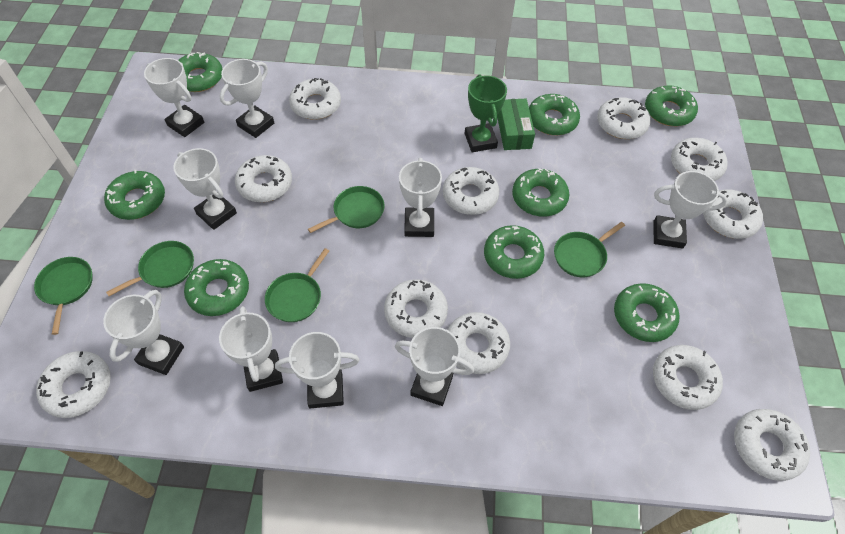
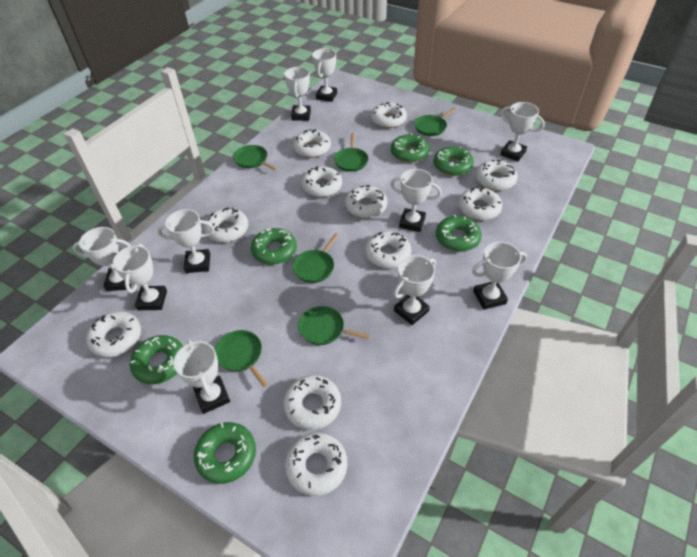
green box: 1 -> 0
green donut: 8 -> 6
green pan: 5 -> 6
green trophy: 1 -> 0
white trophy: 9 -> 10

